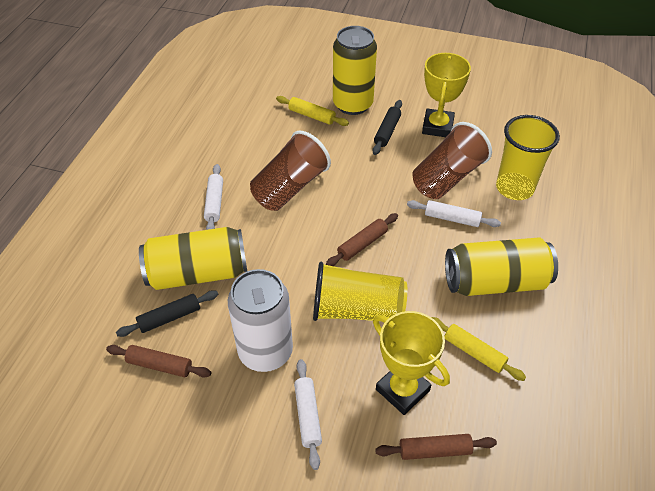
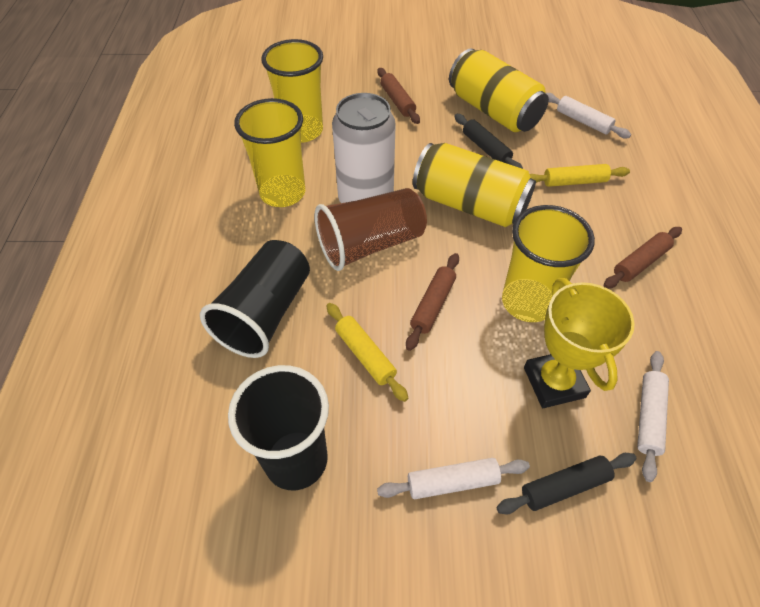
black cup: 0 -> 2
brown cup: 2 -> 1
yellow can: 3 -> 2
yellow cup: 2 -> 3
yellow trophy: 2 -> 1

